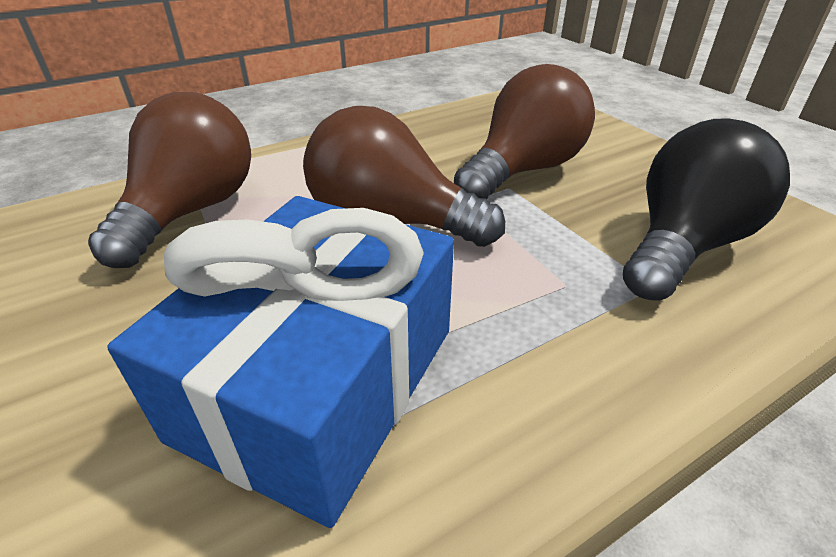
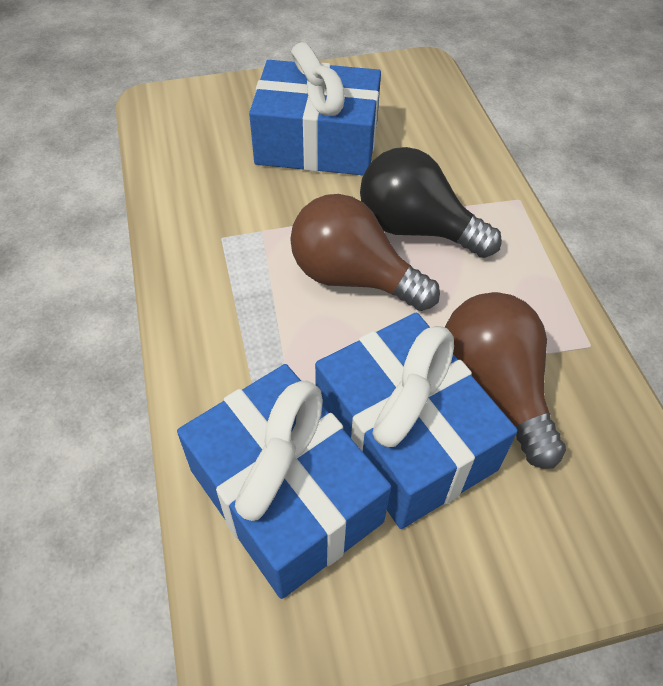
blue gift: 1 -> 3
brown light bulb: 3 -> 2

